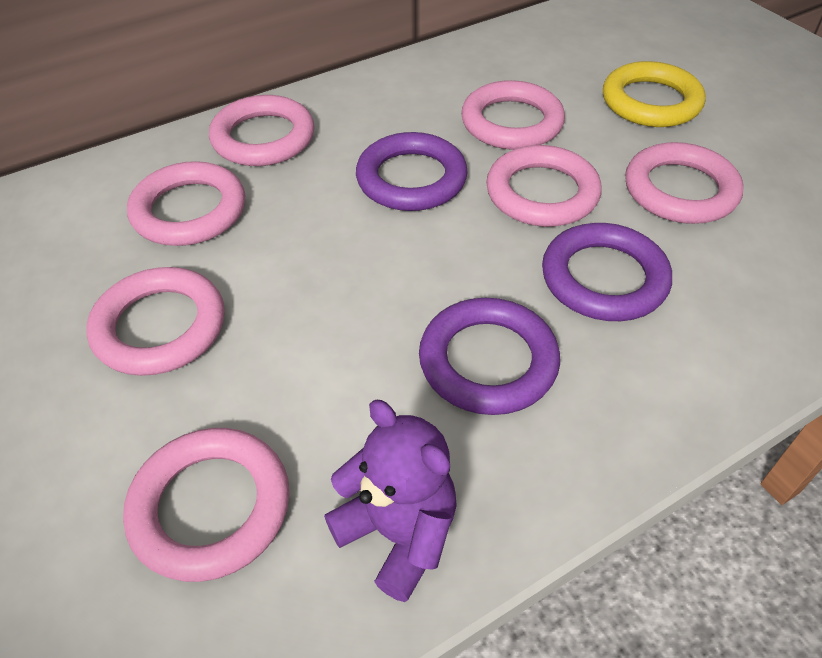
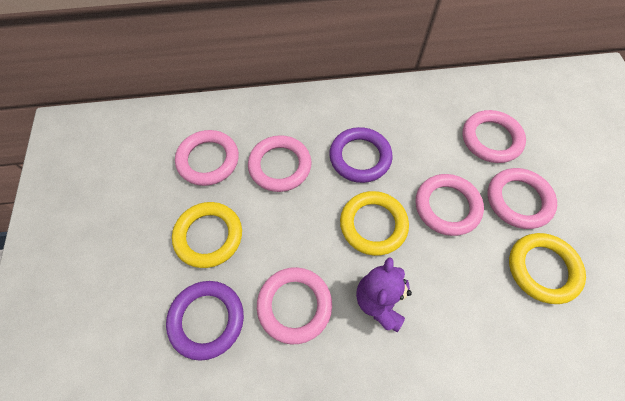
pink ring: 7 -> 6
purple ring: 3 -> 2
yellow ring: 1 -> 3

